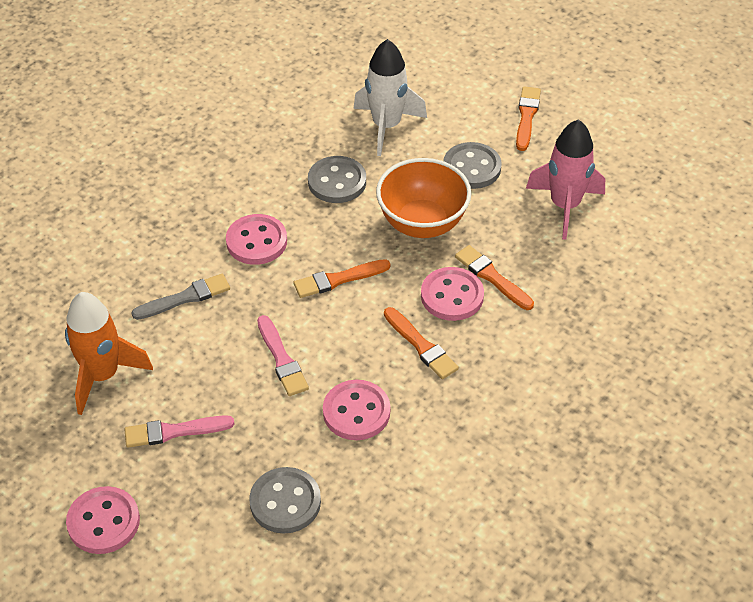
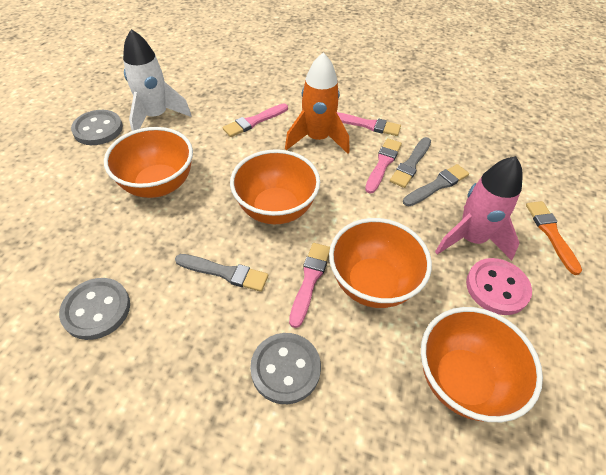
grey brush: 1 -> 3
orange bowl: 1 -> 4
orange brush: 4 -> 1
pink brush: 2 -> 4
pink button: 4 -> 1

